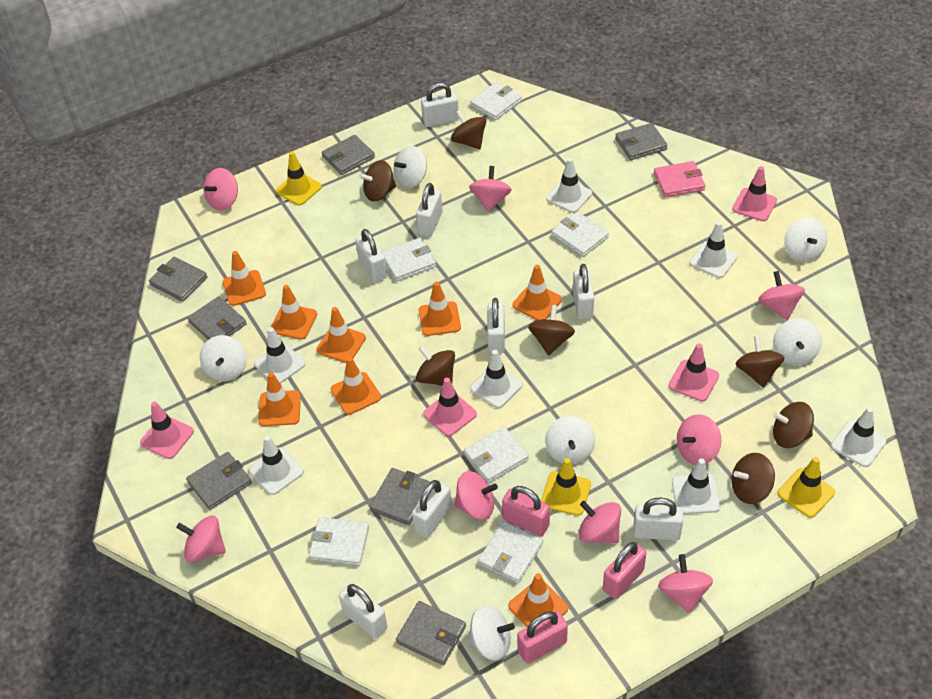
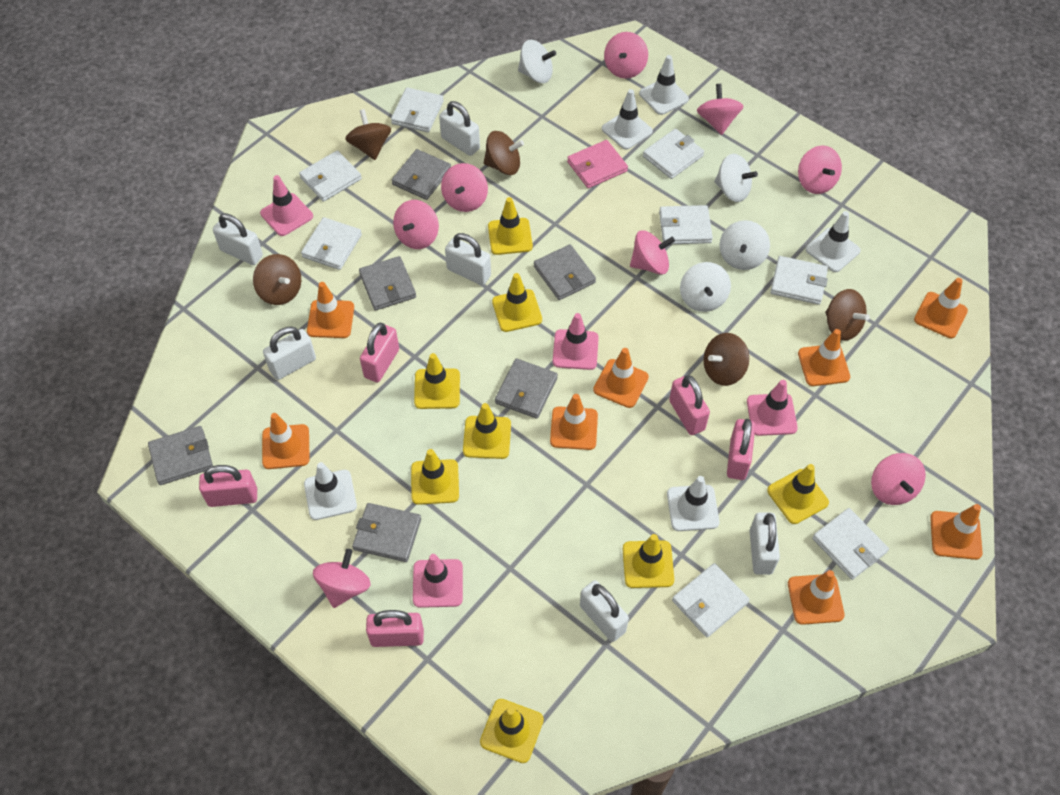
brown spinning top: 7 -> 5
grey wallet: 7 -> 6
pink padlock: 3 -> 5
white padlock: 8 -> 6
white spinning top: 6 -> 4
white traffic cone: 7 -> 5
white wallet: 6 -> 8
yellow traffic cone: 3 -> 8

